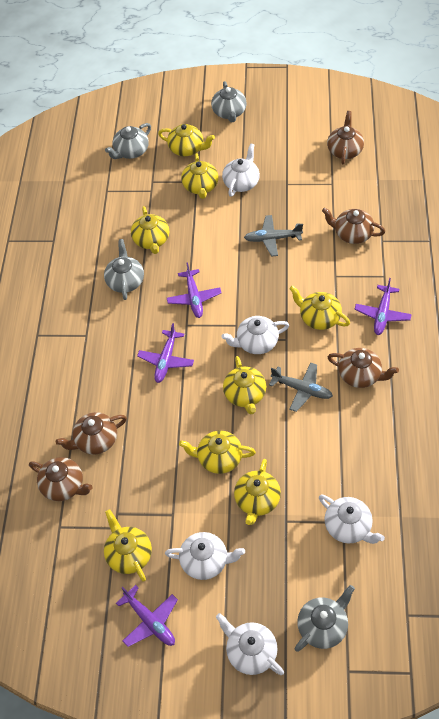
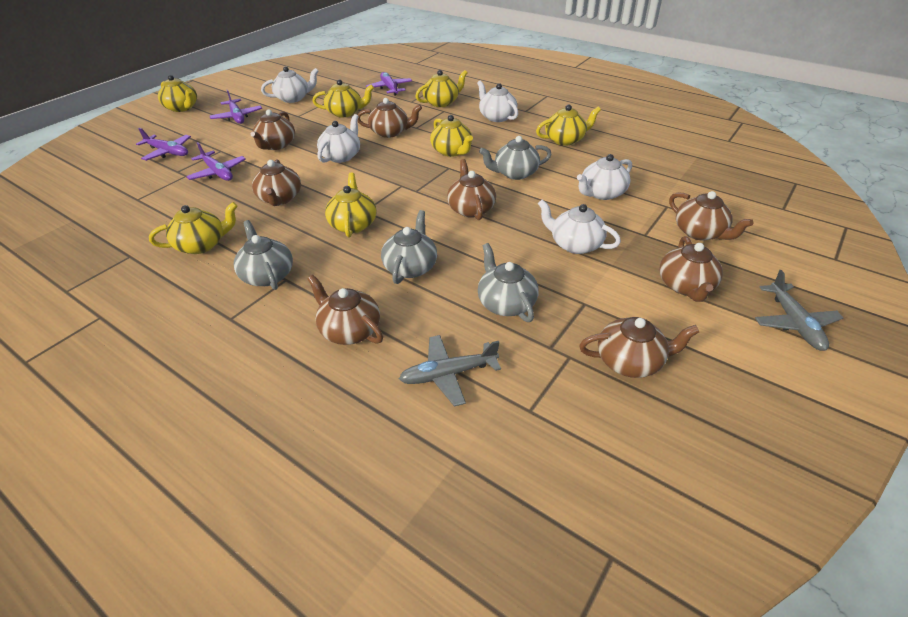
brown teapot: 5 -> 8
yellow teapot: 8 -> 7

